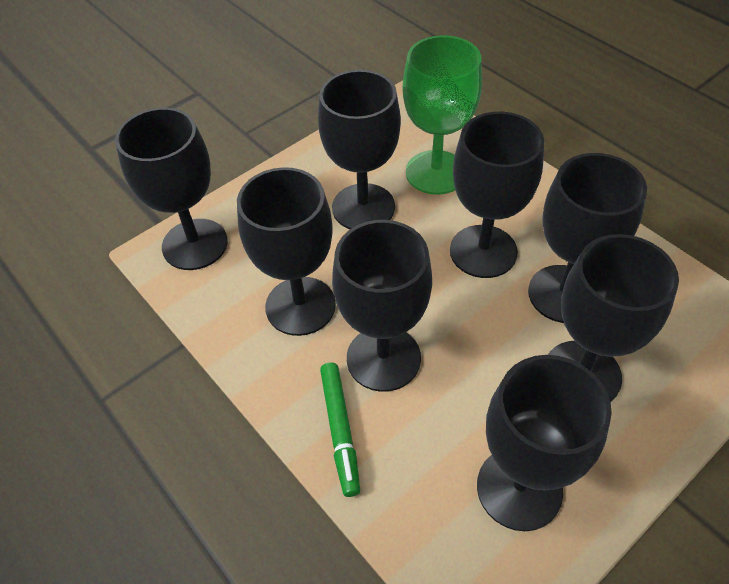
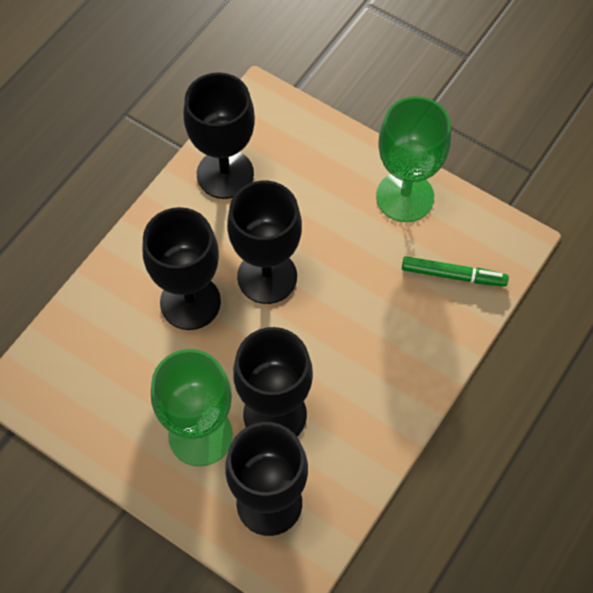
black goblet: 8 -> 5
green goblet: 1 -> 2

